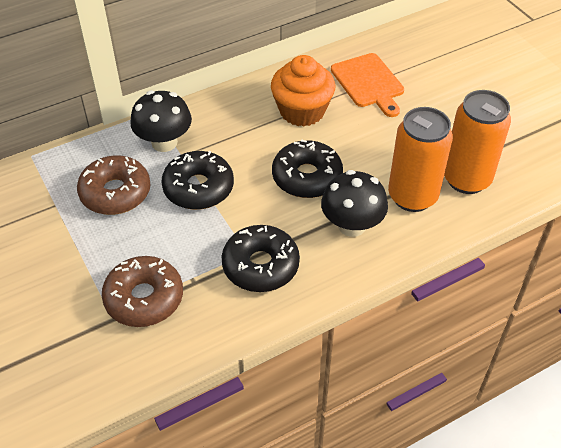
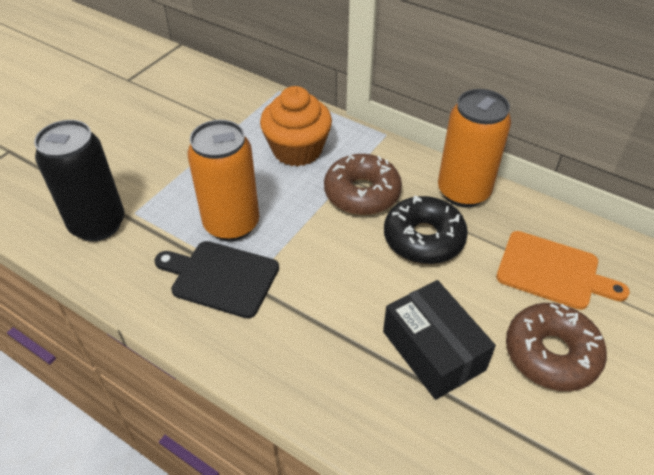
black box: 0 -> 1
black can: 0 -> 1
black cutting board: 0 -> 1
black donut: 3 -> 1
black mushroom: 2 -> 0

